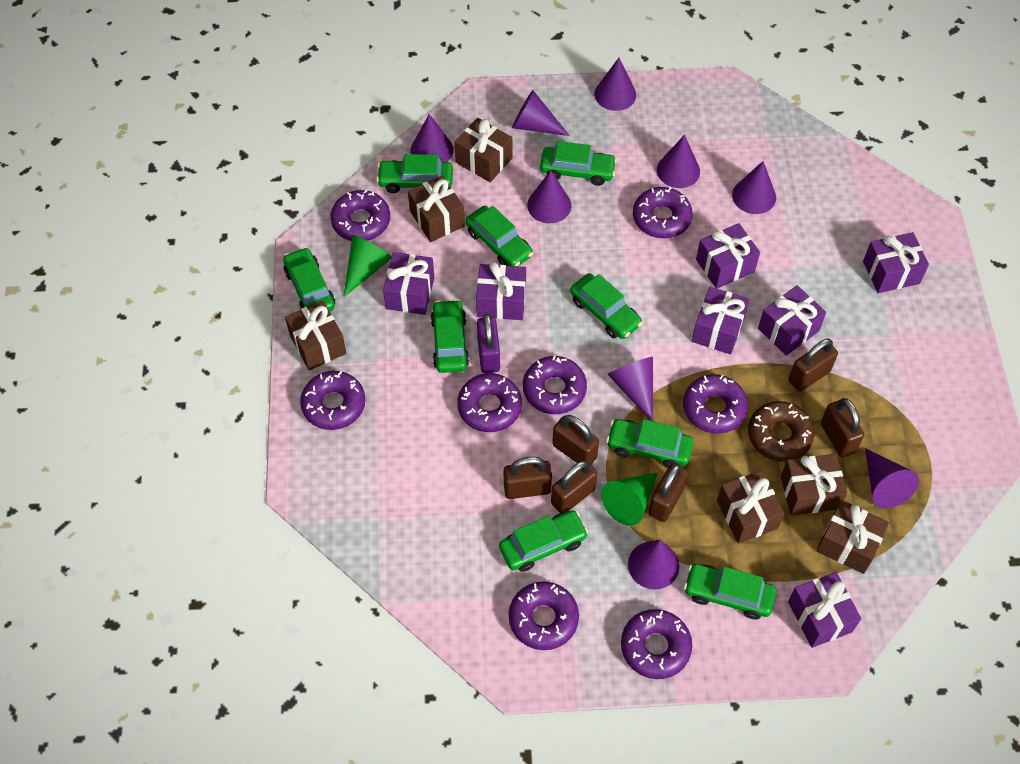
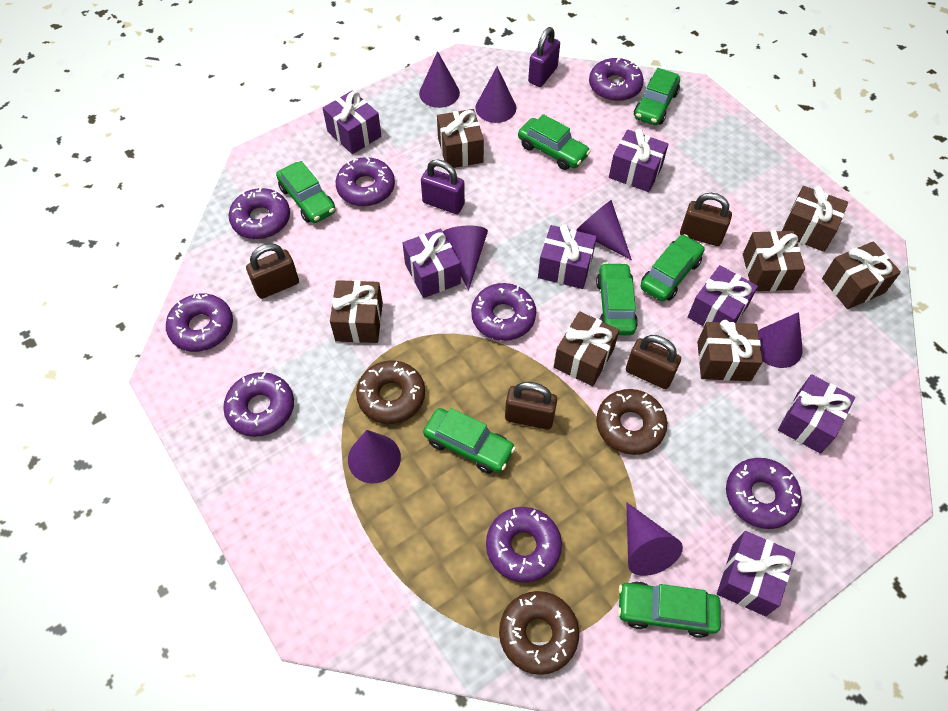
brown donut: 1 -> 3
brown gift: 6 -> 7
brown padlock: 6 -> 4
green car: 9 -> 7
green cone: 2 -> 0
purple cone: 9 -> 7
purple padlock: 1 -> 2

